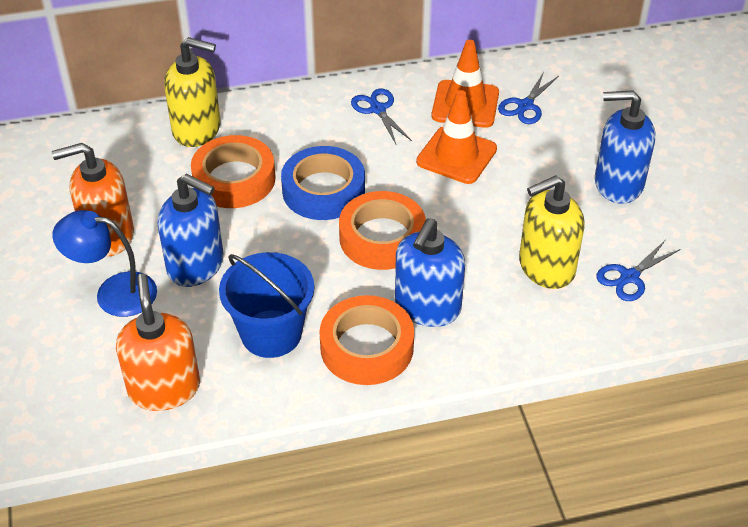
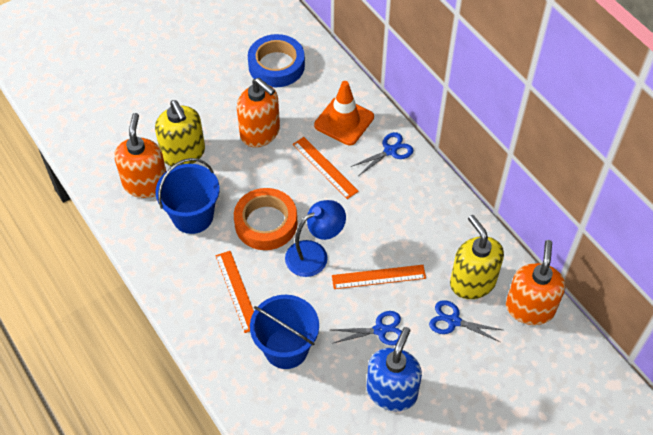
blue bucket: 1 -> 2
blue soap dispenser: 3 -> 1
orange ruler: 0 -> 3
orange soap dispenser: 2 -> 3
orange tape: 3 -> 1
orange traffic cone: 2 -> 1

